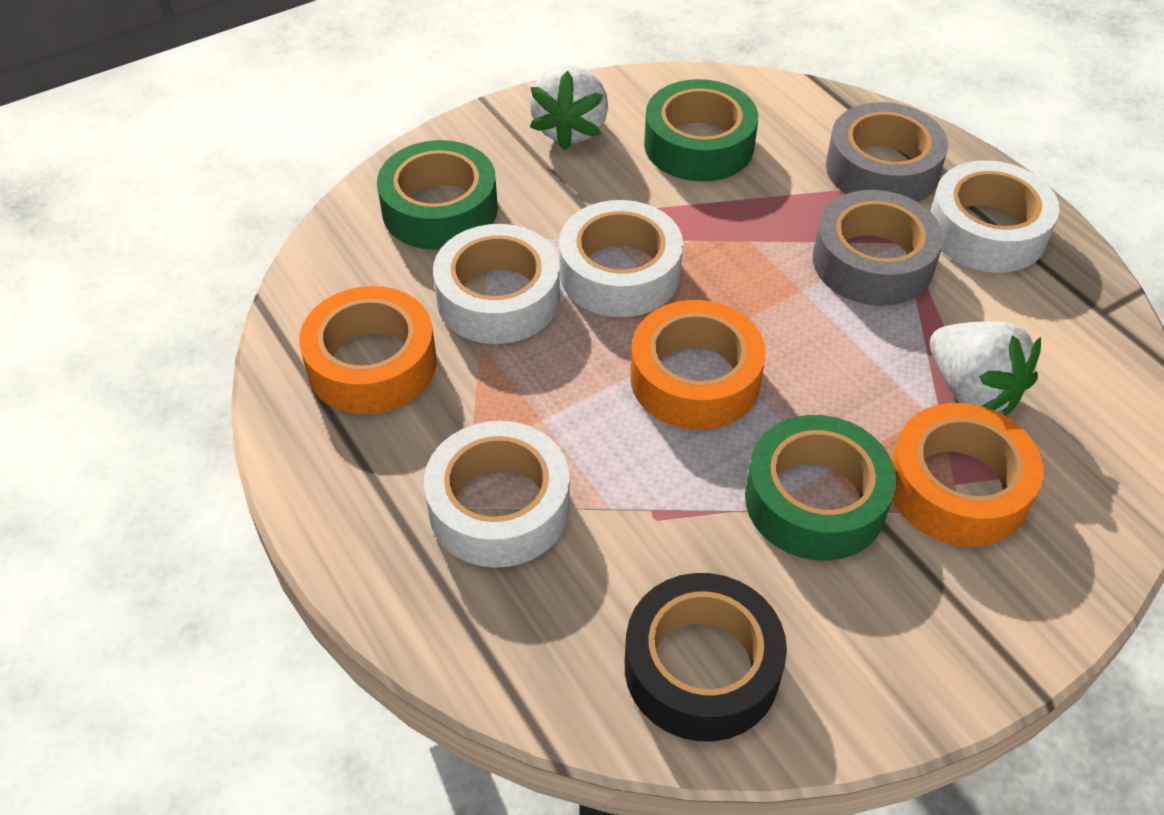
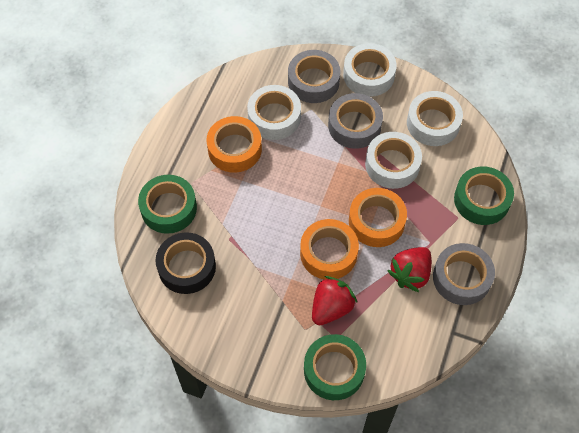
grey tape: 2 -> 3
red strawberry: 0 -> 2
white strawberry: 2 -> 0

